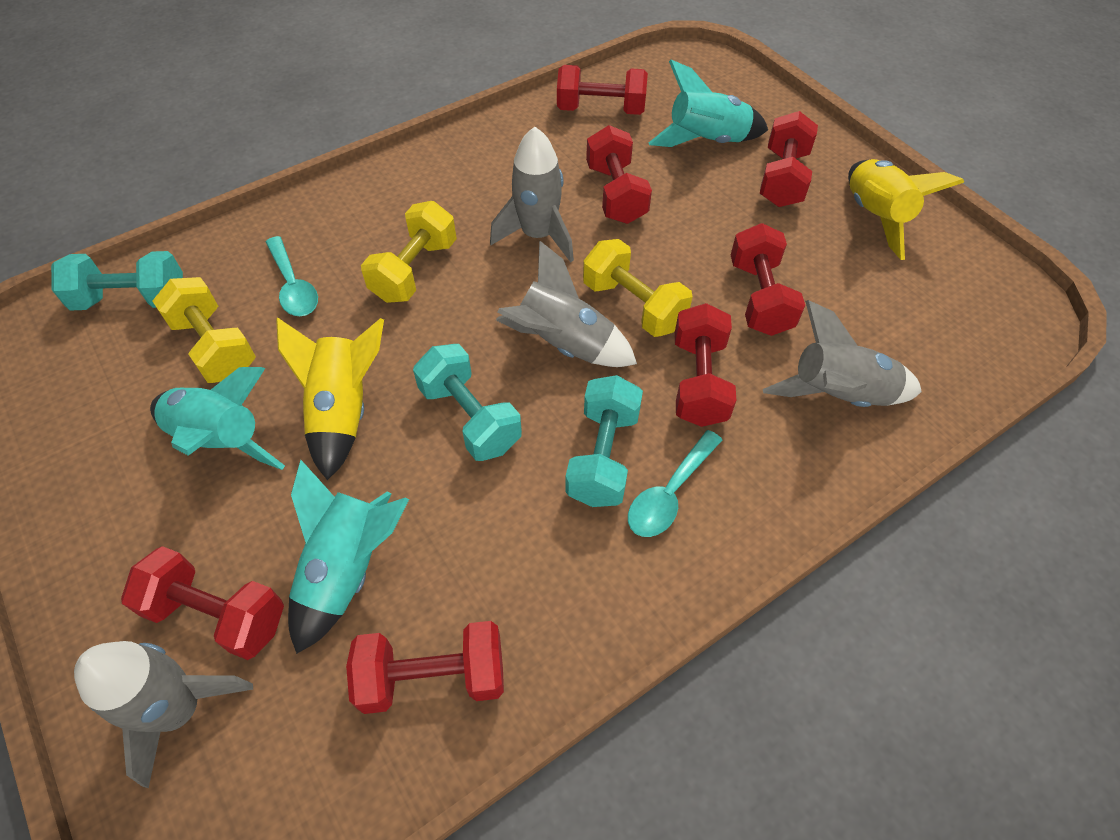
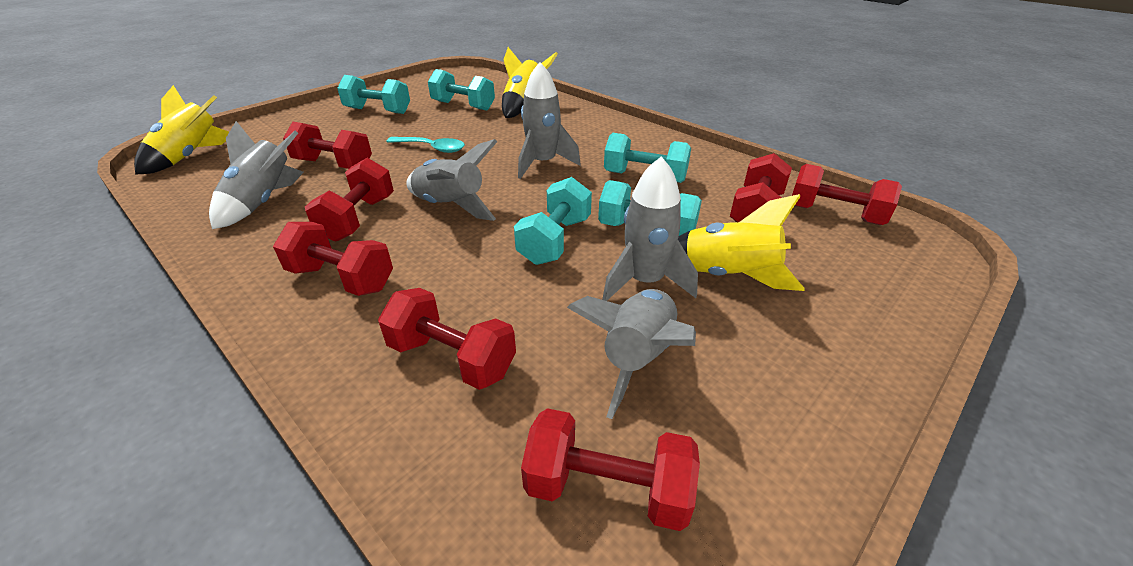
grey rocket: 4 -> 5
turquoise dumbbell: 3 -> 5
turquoise rocket: 3 -> 0
turquoise spoon: 2 -> 1
yellow dumbbell: 3 -> 0
yellow rocket: 2 -> 3

